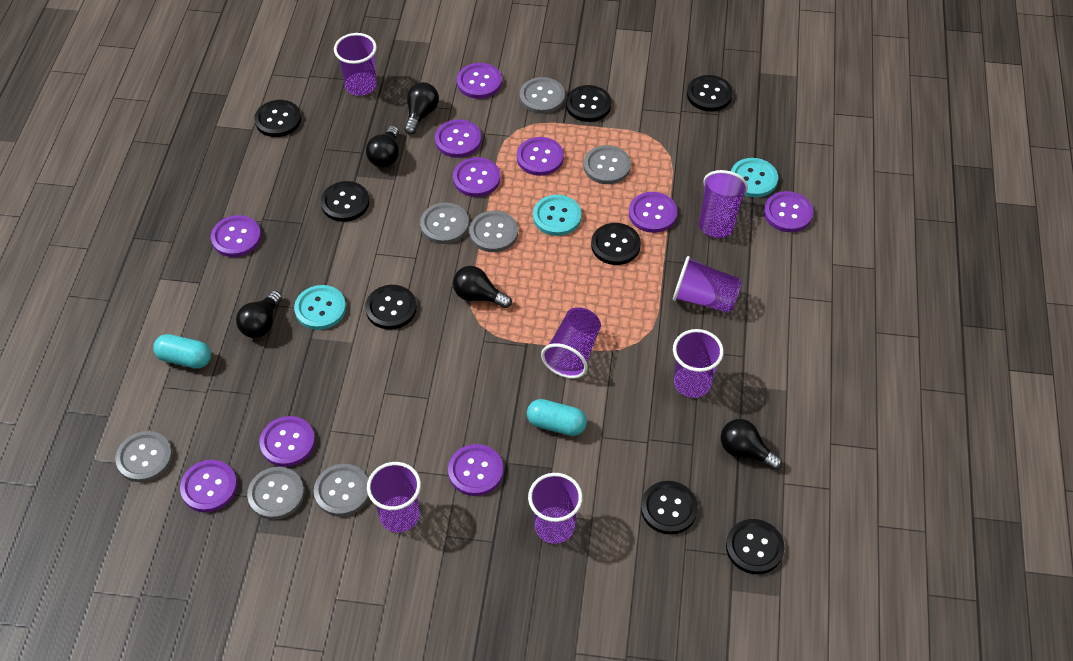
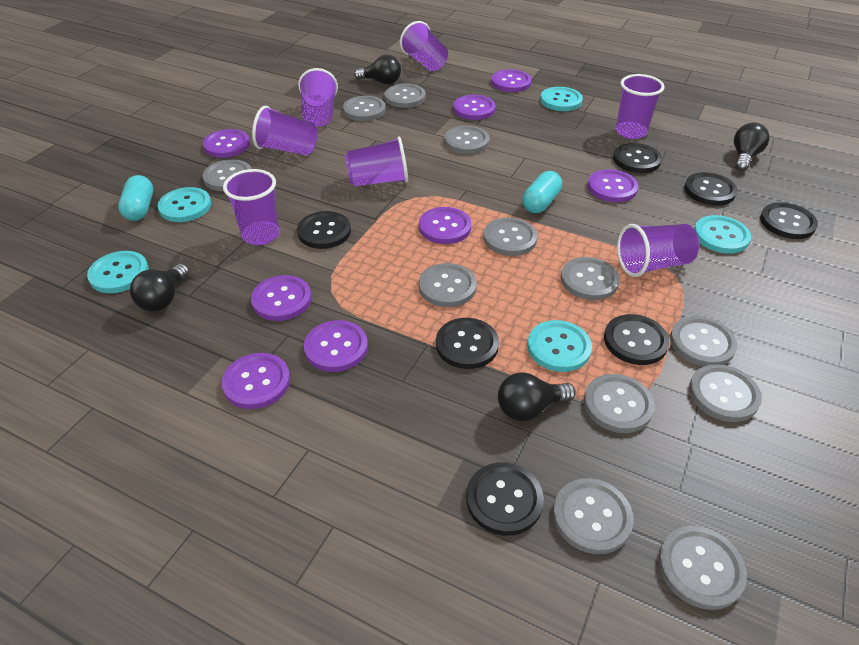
black button: 8 -> 7
black light bulb: 5 -> 4
grey button: 7 -> 12
purple button: 10 -> 8
turquoise button: 3 -> 5

